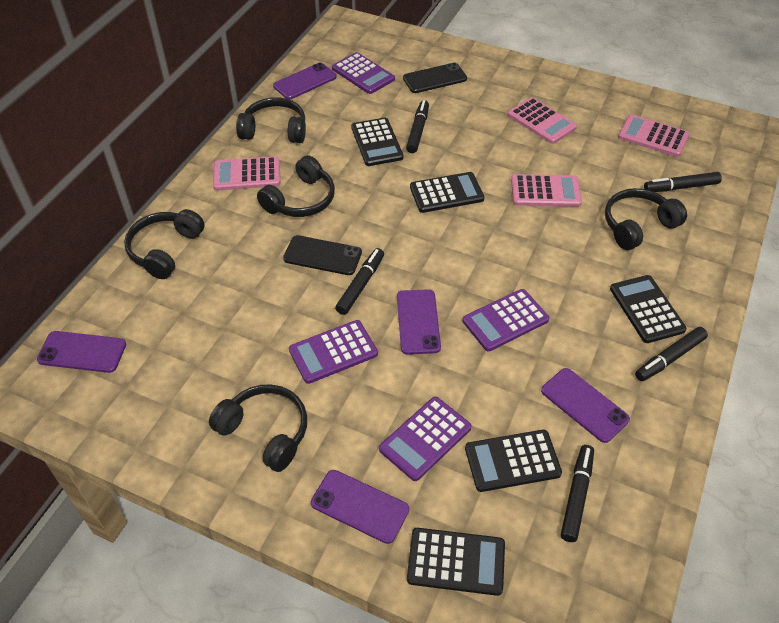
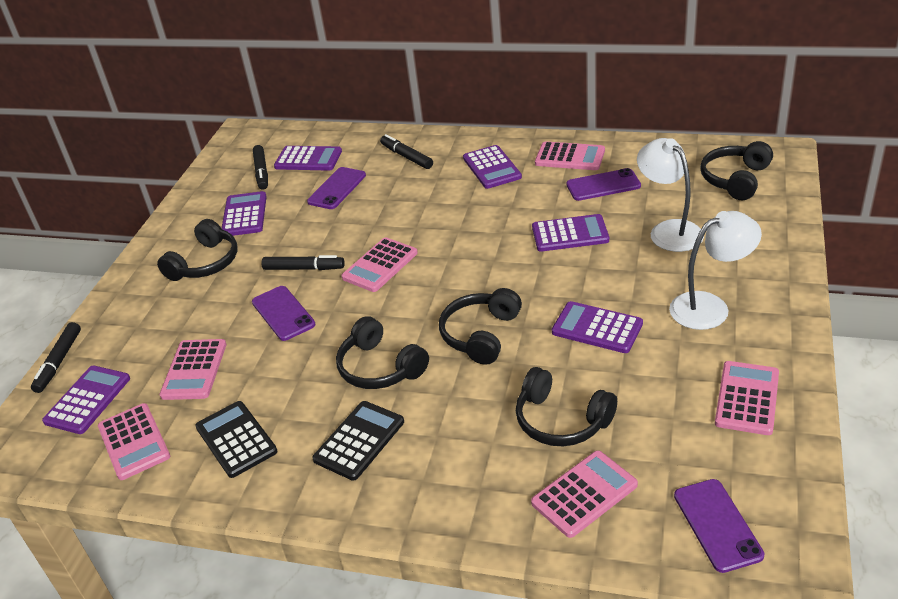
black calculator: 5 -> 2
black marker: 5 -> 4
black phone: 2 -> 0
pink calculator: 4 -> 6
purple calculator: 4 -> 6
purple phone: 5 -> 4
white lamp: 0 -> 2

